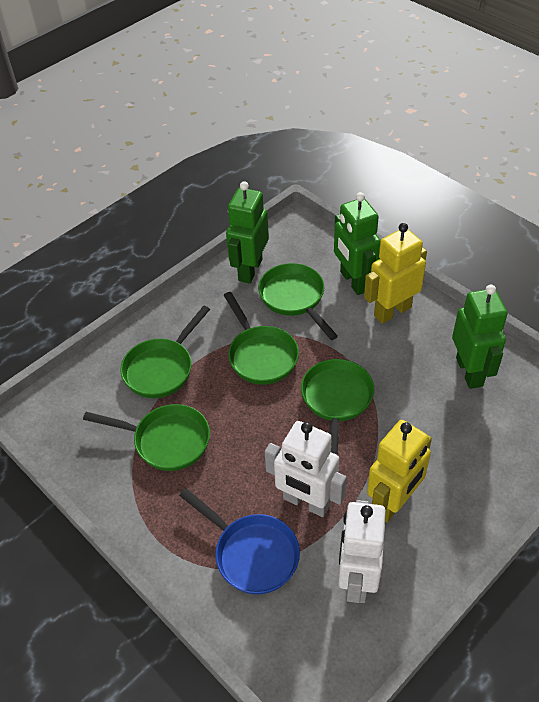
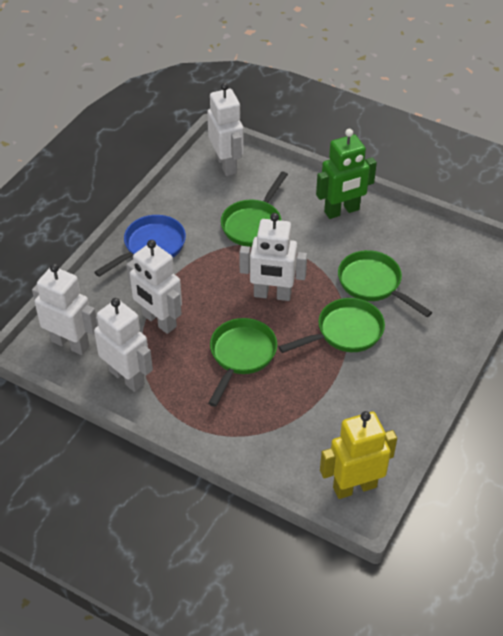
green pan: 5 -> 4
green robot: 3 -> 1
white robot: 2 -> 5
yellow robot: 2 -> 1

